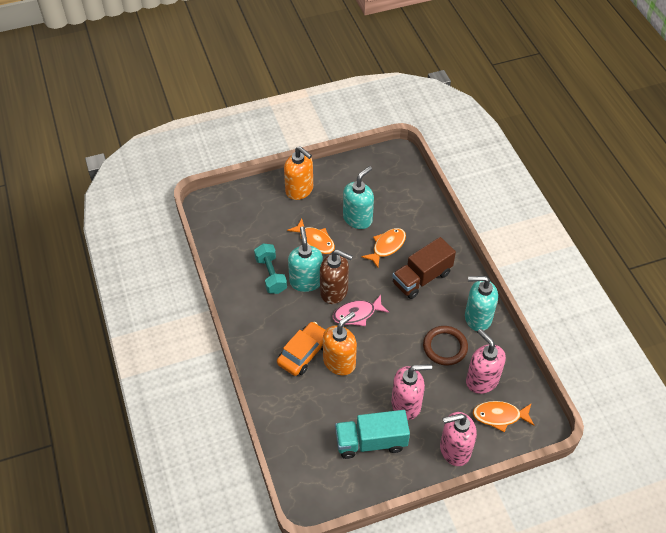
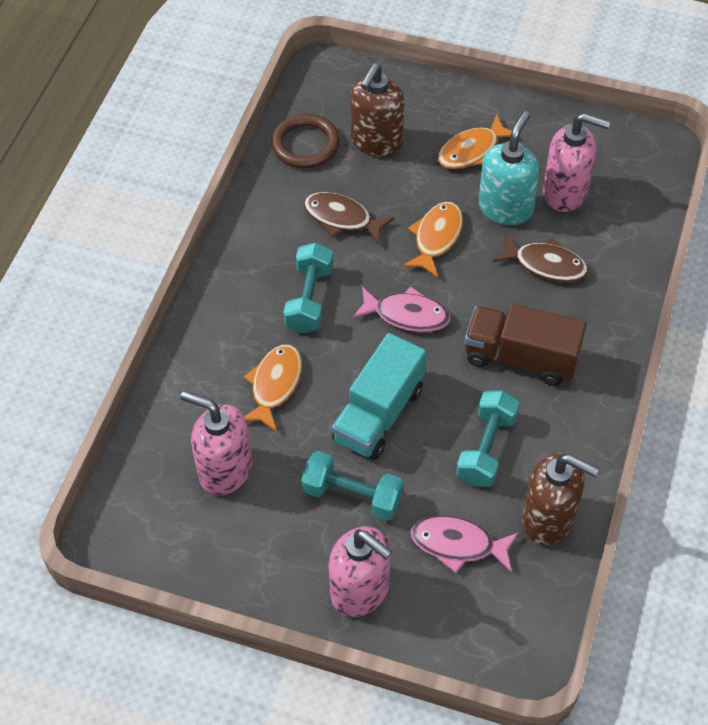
brown fish: 0 -> 2
brown soap dispenser: 1 -> 2
orange car: 1 -> 0
orange soap dispenser: 2 -> 0
pink fish: 1 -> 2
turquoise dumbbell: 1 -> 3
turquoise soap dispenser: 3 -> 1

